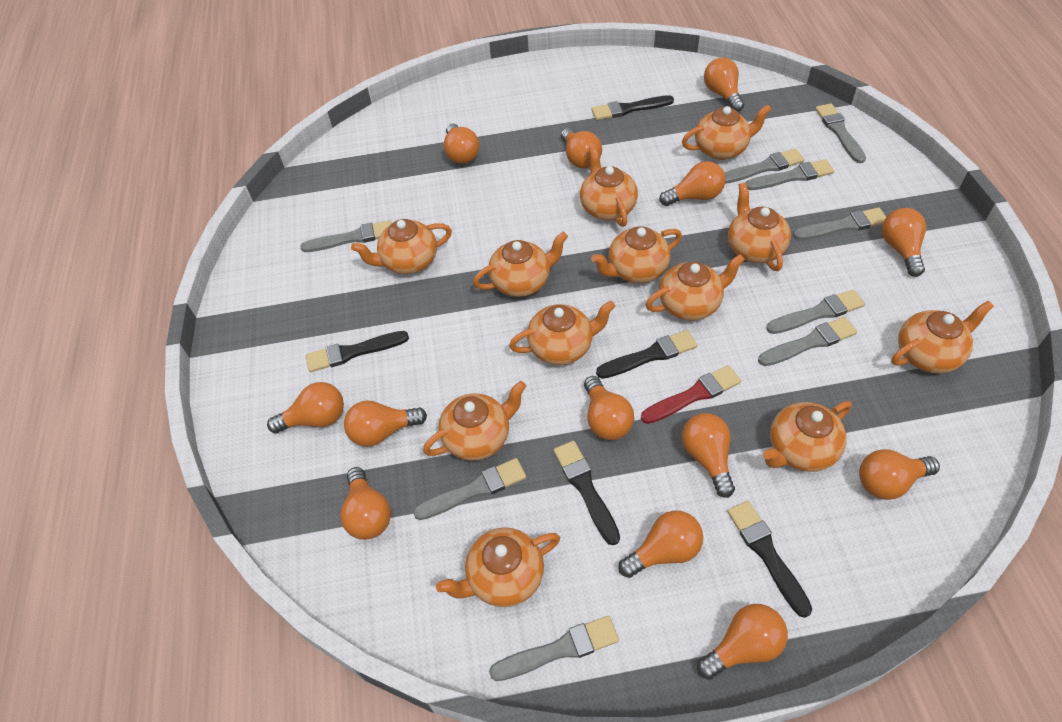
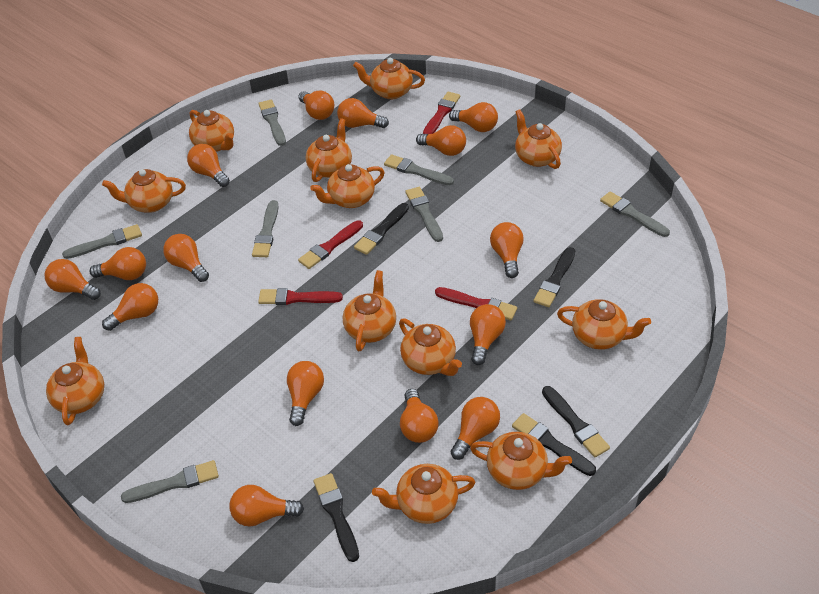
grey brush: 9 -> 7
orange light bulb: 13 -> 15
red brush: 1 -> 4

